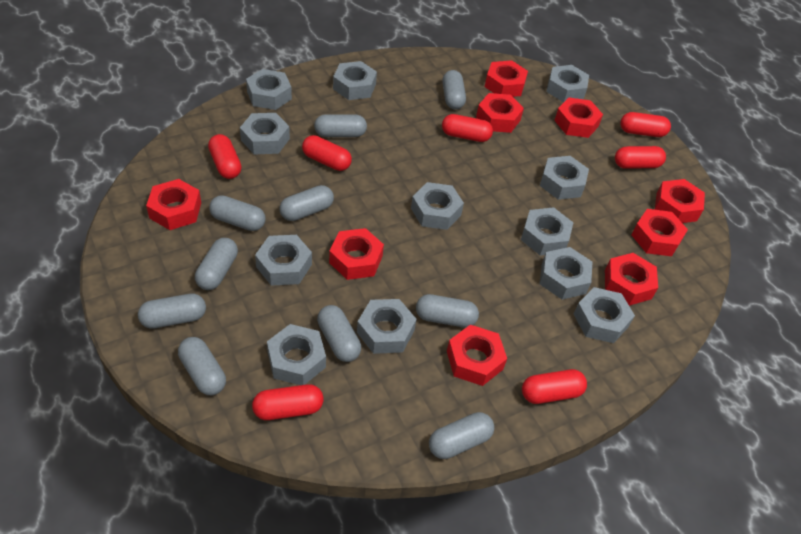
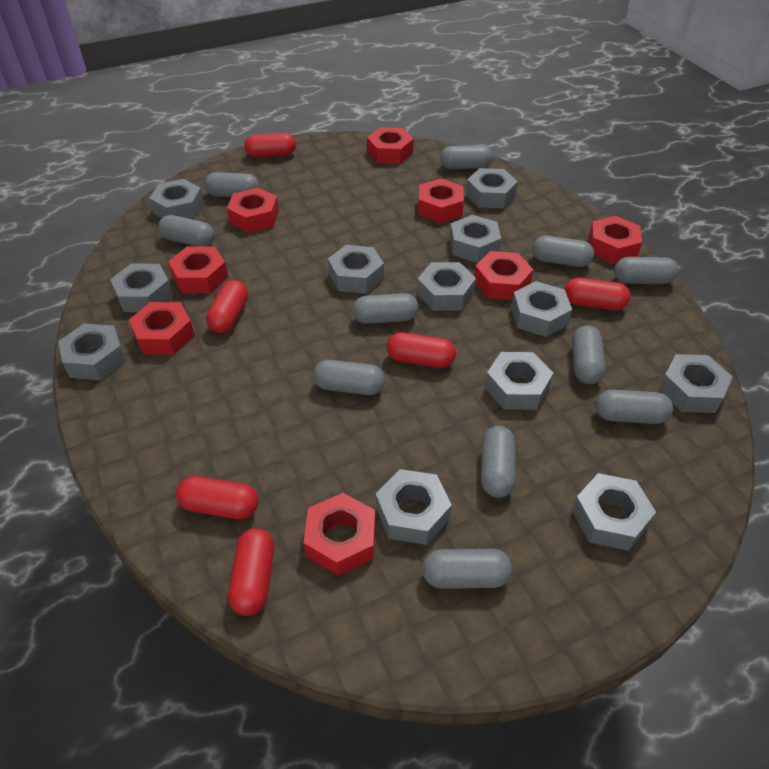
grey capsule: 10 -> 11
red capsule: 7 -> 6
red nut: 9 -> 8

